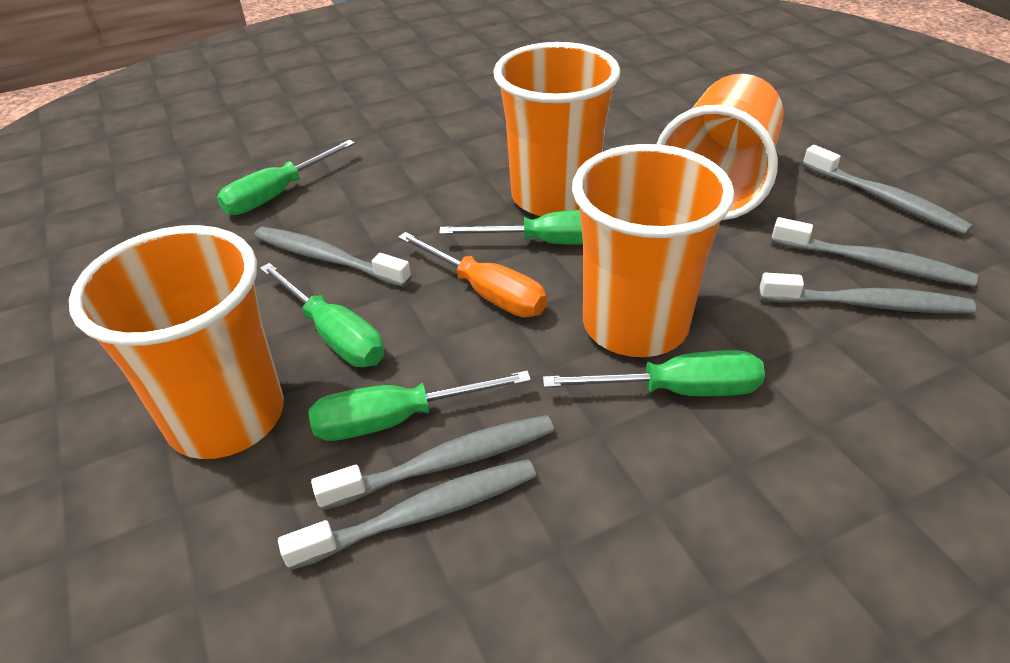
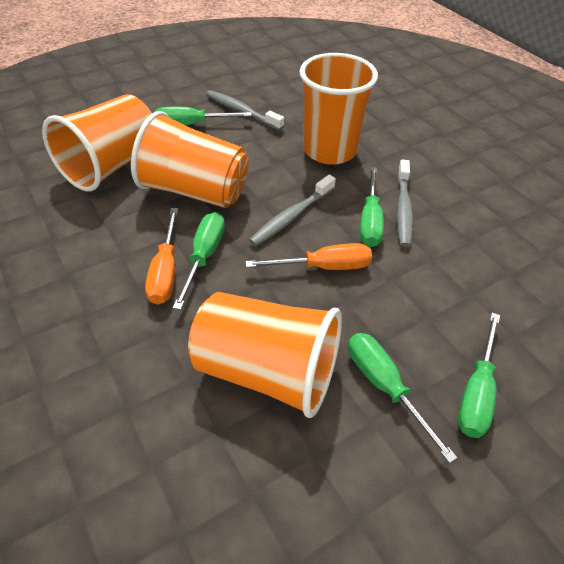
grey toothbrush: 6 -> 3
orange screwdriver: 1 -> 2

